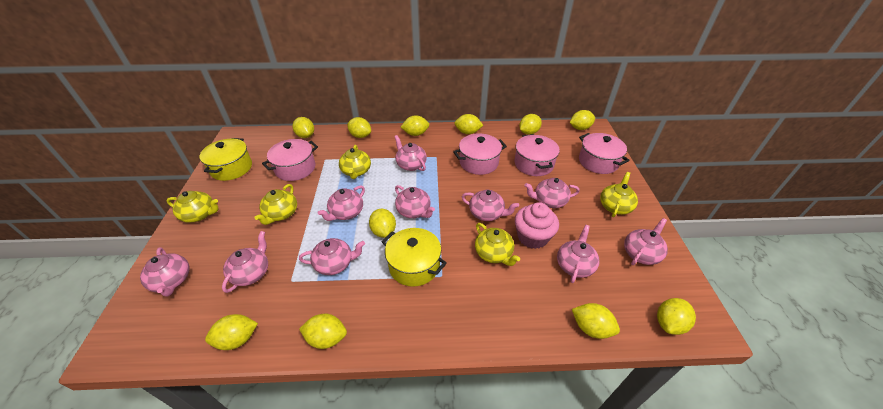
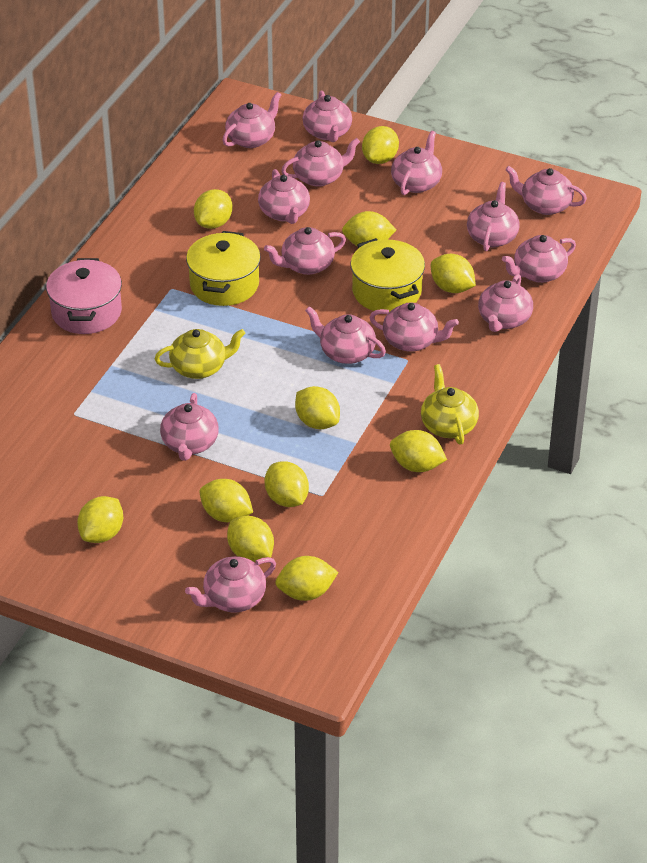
pink cupcake: 1 -> 0
pink pot: 4 -> 1
pink teapot: 10 -> 14
yellow teapot: 5 -> 2

